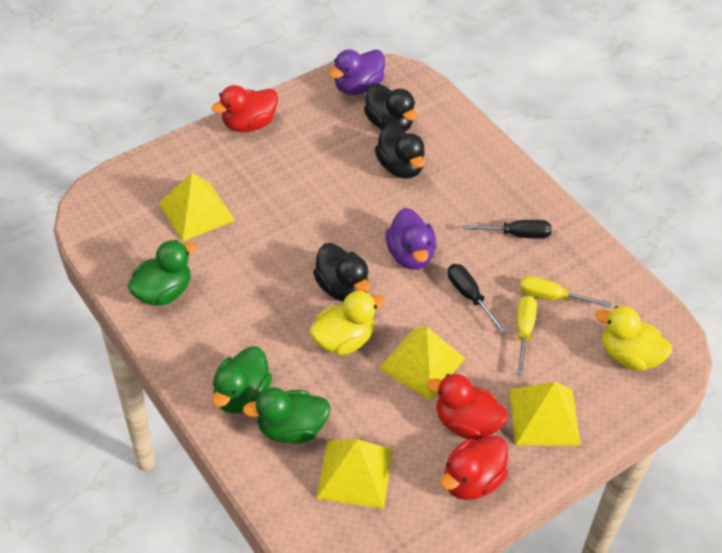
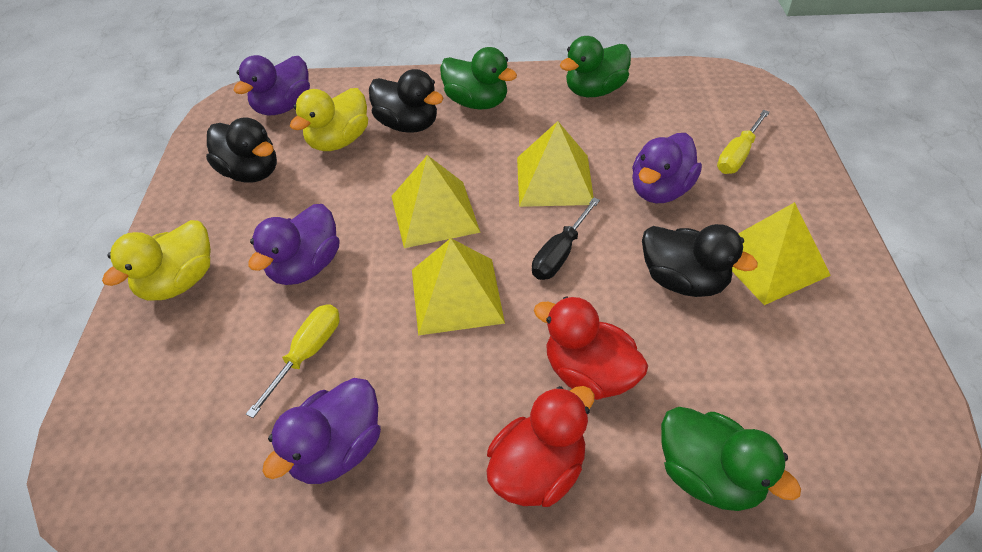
black screwdriver: 2 -> 1
purple duck: 2 -> 4
red duck: 3 -> 2

